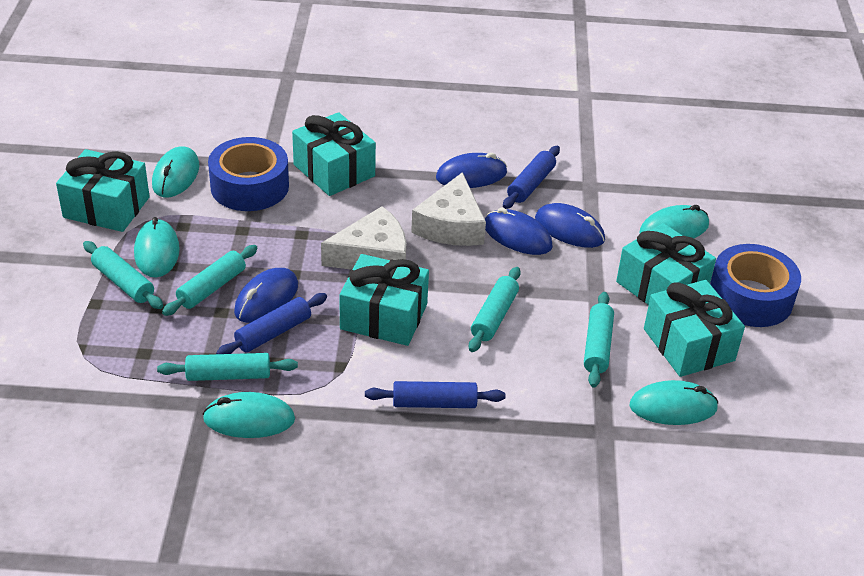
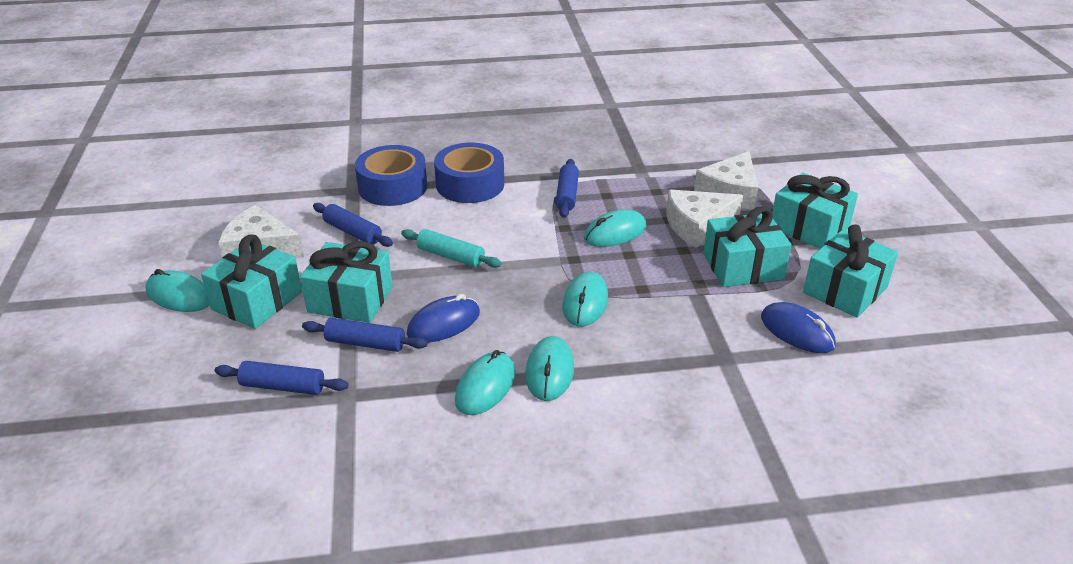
blue mouse: 4 -> 2
blue rolling pin: 3 -> 4
turquoise rolling pin: 5 -> 1
white cheese: 2 -> 3

